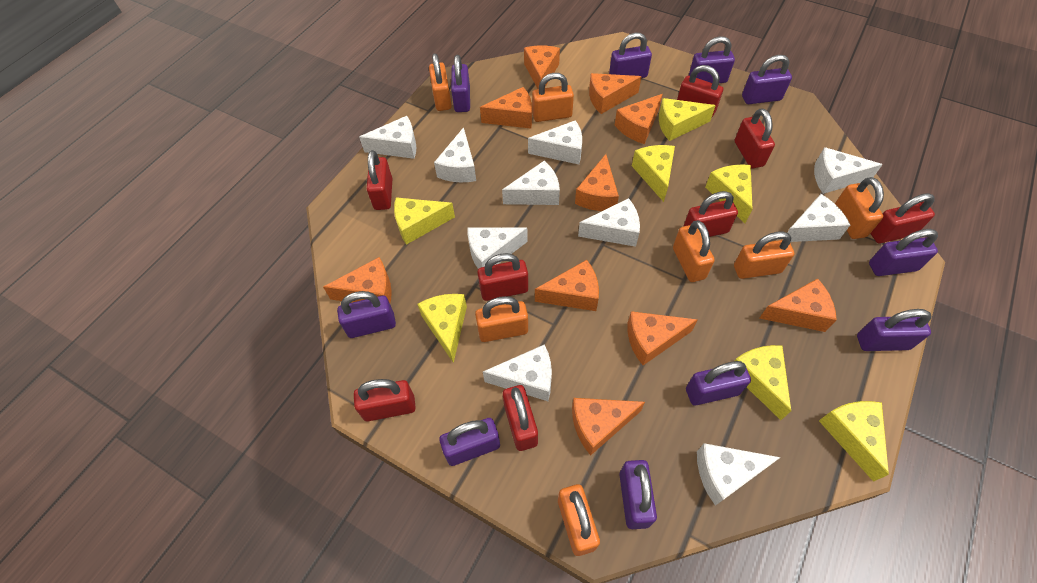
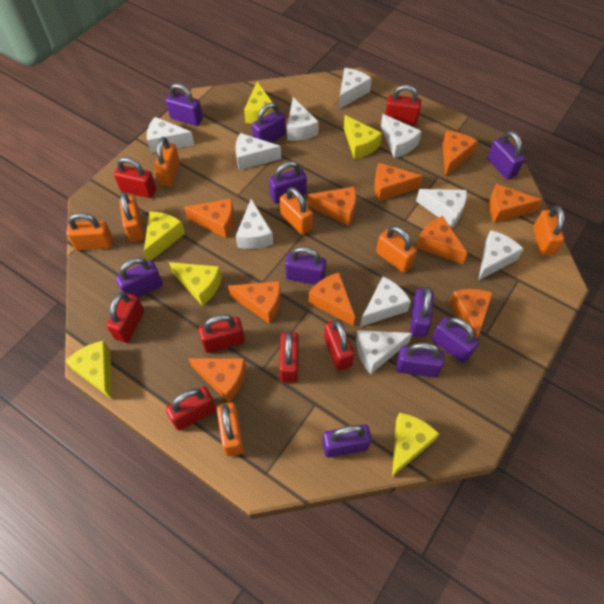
red padlock: 8 -> 7
yellow cheese: 7 -> 6

